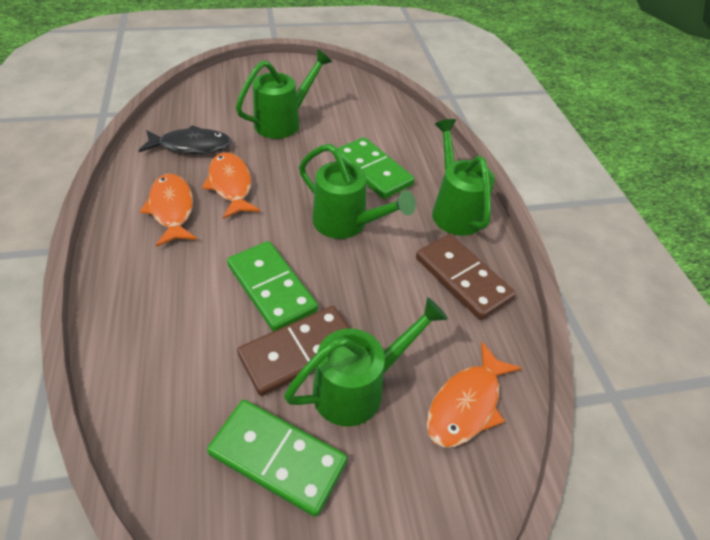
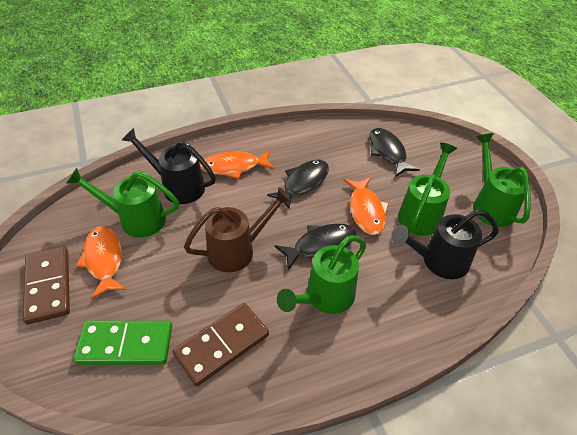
black fish: 1 -> 3
black watering can: 0 -> 2
brown watering can: 0 -> 1
green domino: 3 -> 1

